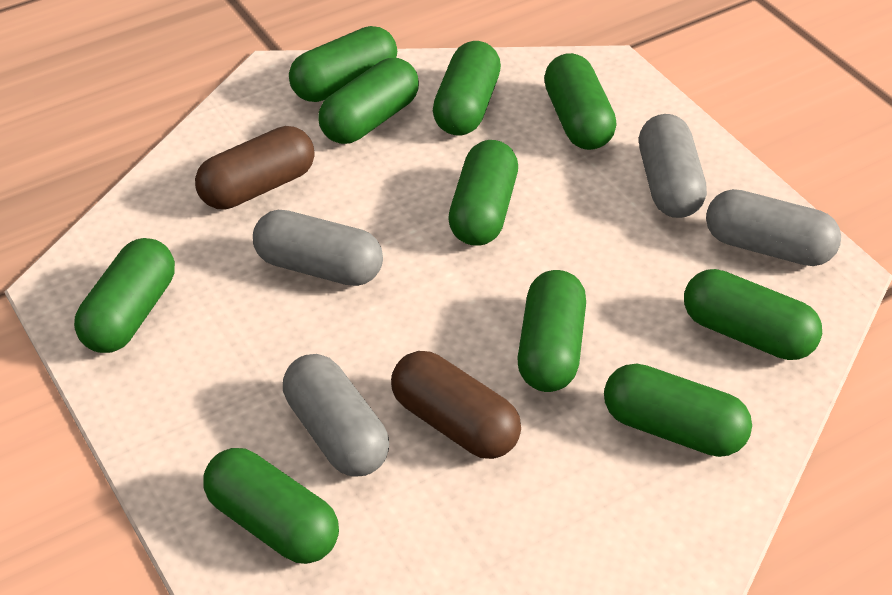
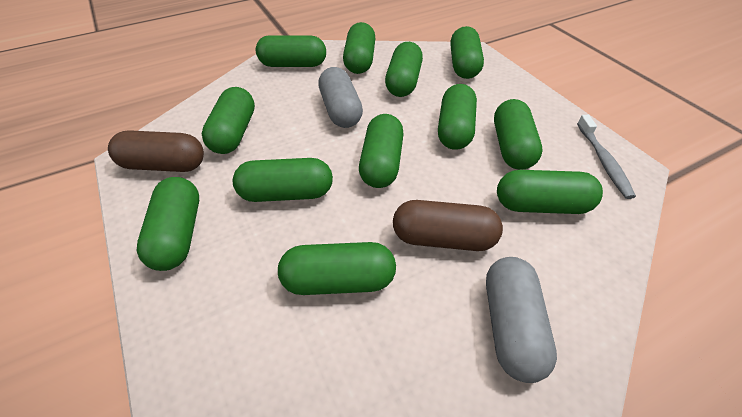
green capsule: 10 -> 12
grey capsule: 4 -> 2
grey toothbrush: 0 -> 1

